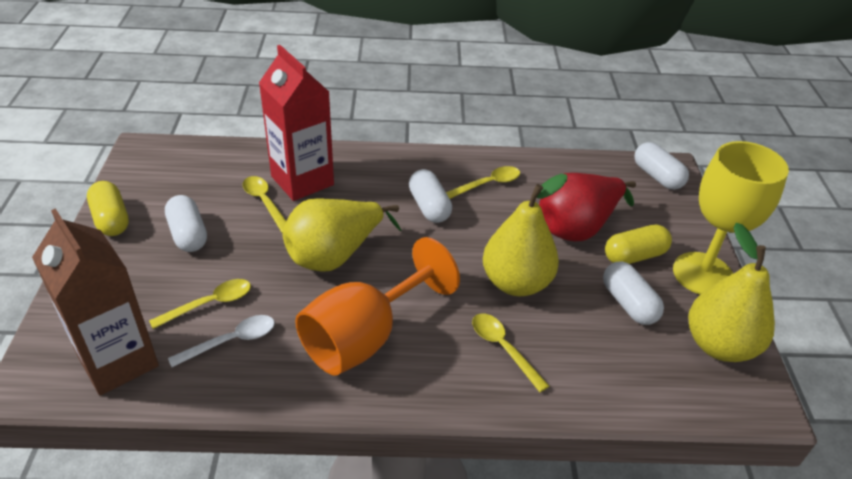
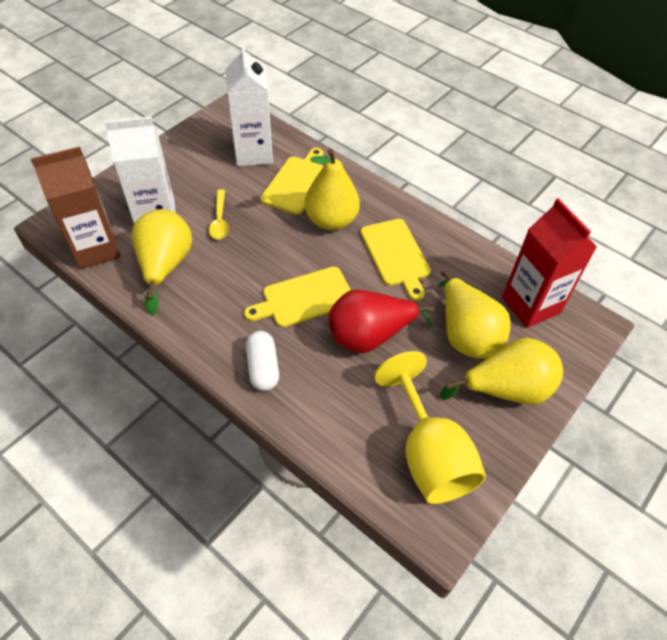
orange goblet: 1 -> 0
white capsule: 4 -> 1
white carton: 0 -> 2
white spoon: 1 -> 0
yellow capsule: 2 -> 0
yellow cutting board: 0 -> 3
yellow pear: 3 -> 4
yellow spoon: 4 -> 1

